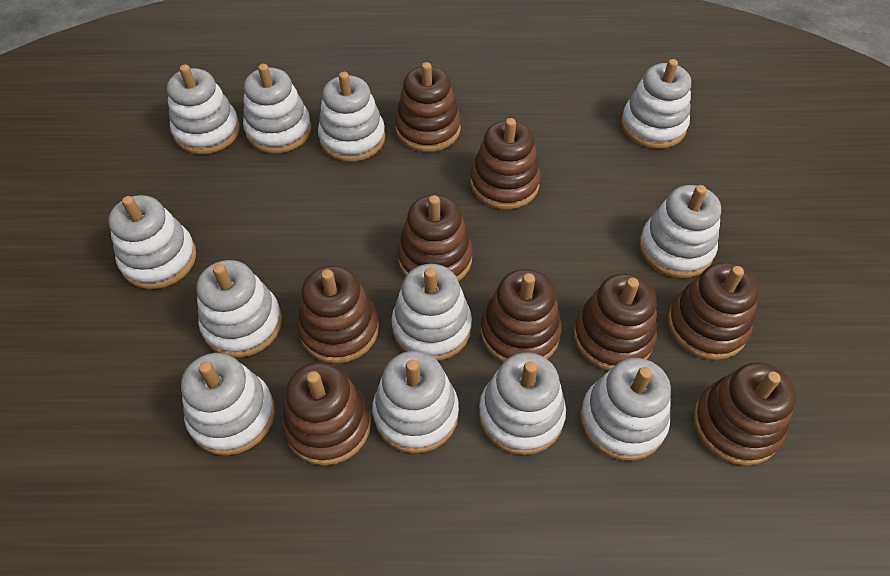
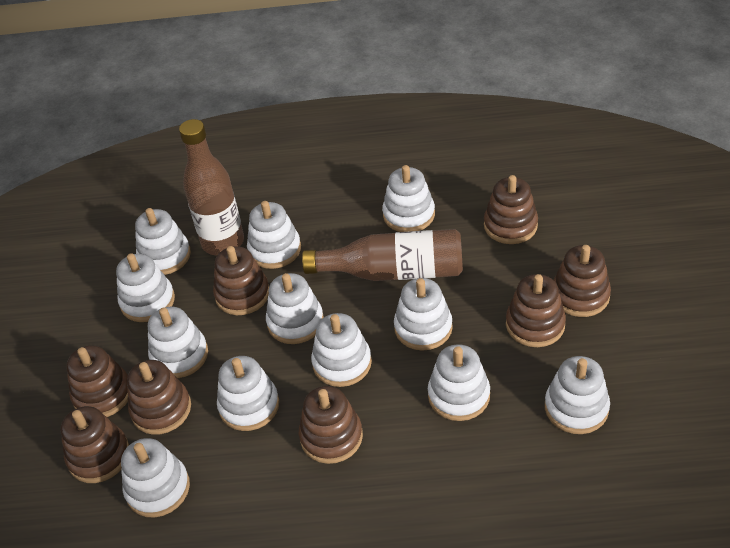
brown bottle: 0 -> 2
brown stacking toy: 9 -> 8

